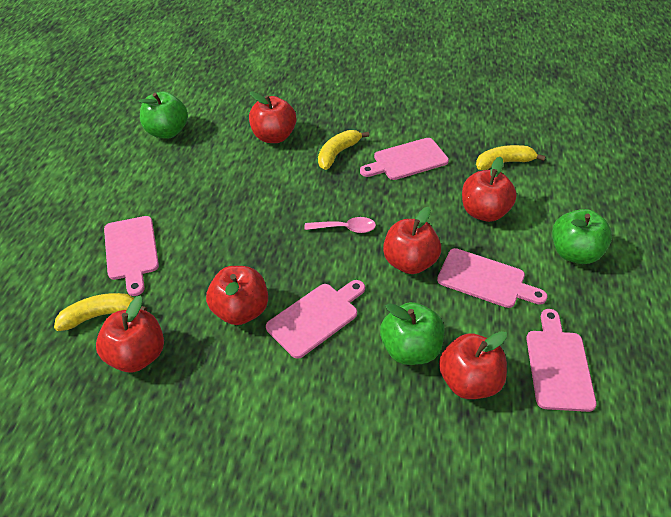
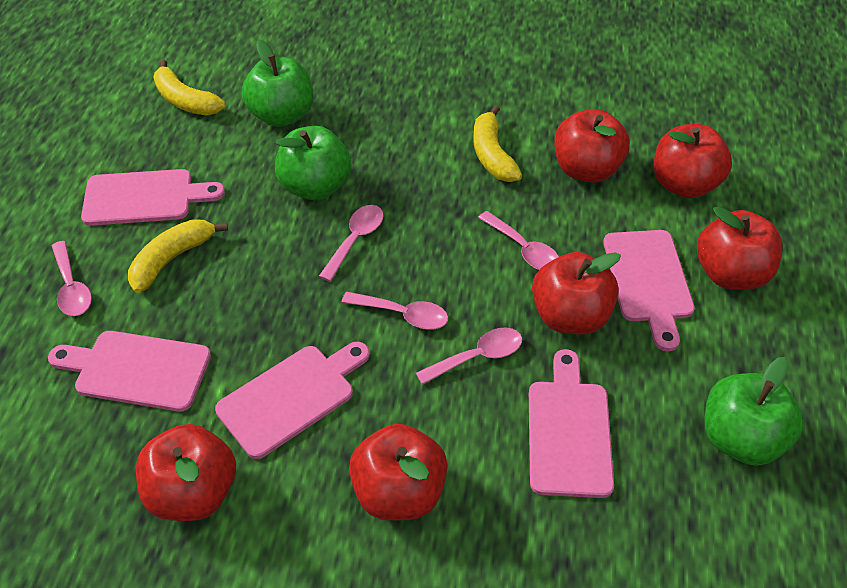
pink spoon: 1 -> 5

